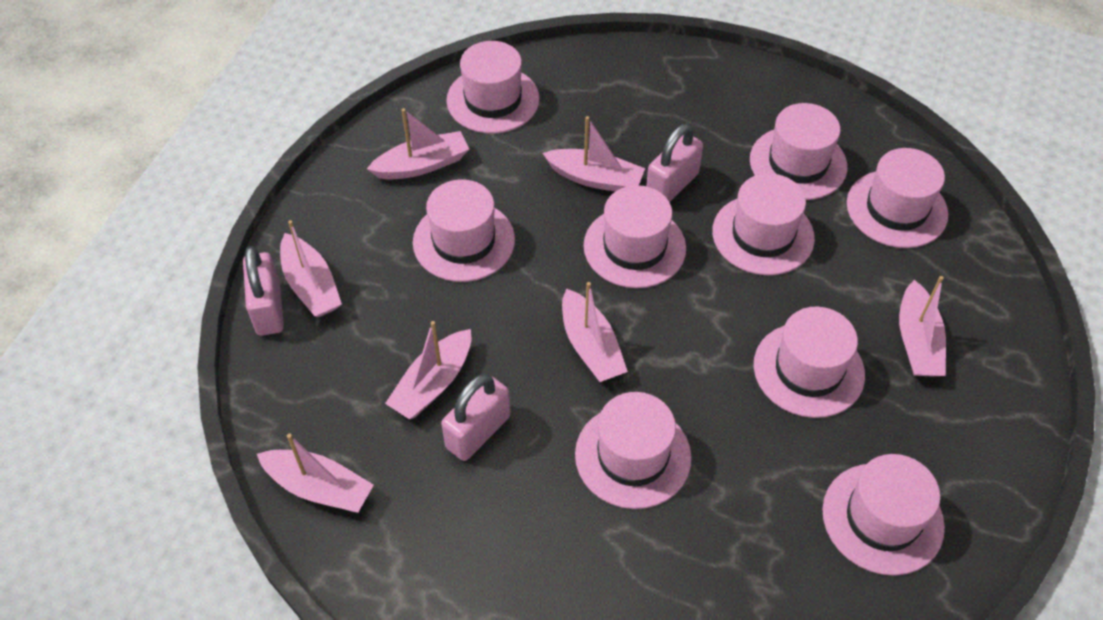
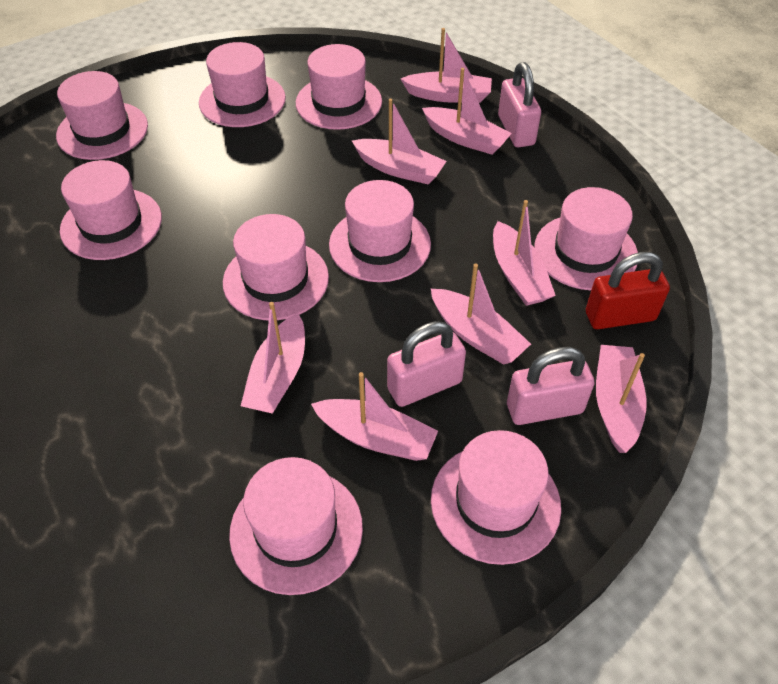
pink boat: 7 -> 8
red padlock: 0 -> 1

